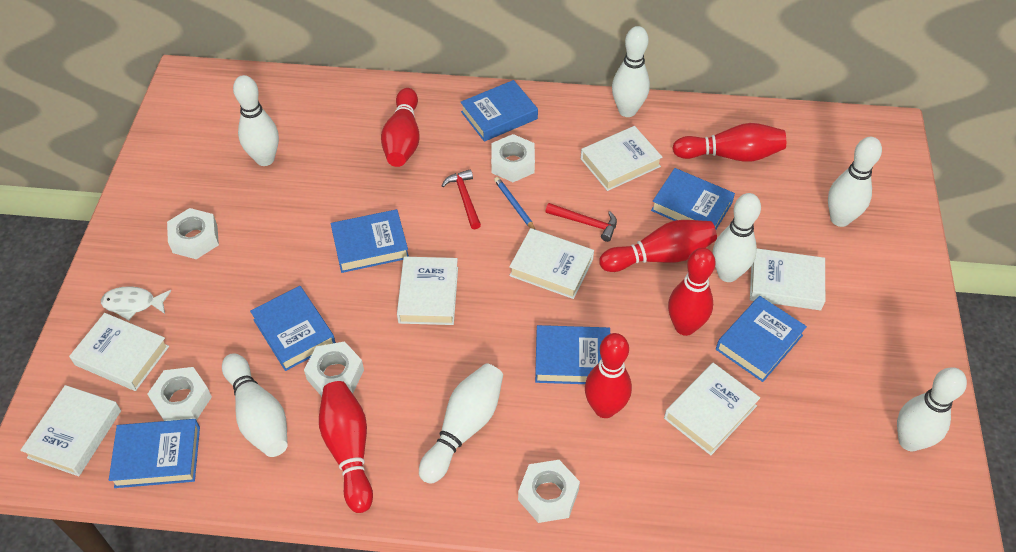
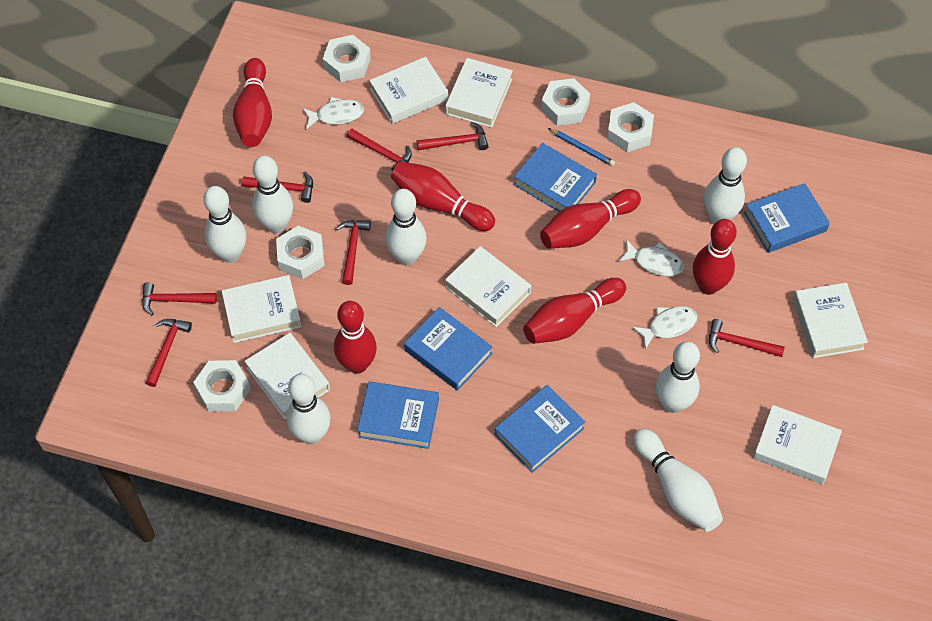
blue book: 7 -> 5
red hammer: 2 -> 7
white fish: 1 -> 3

